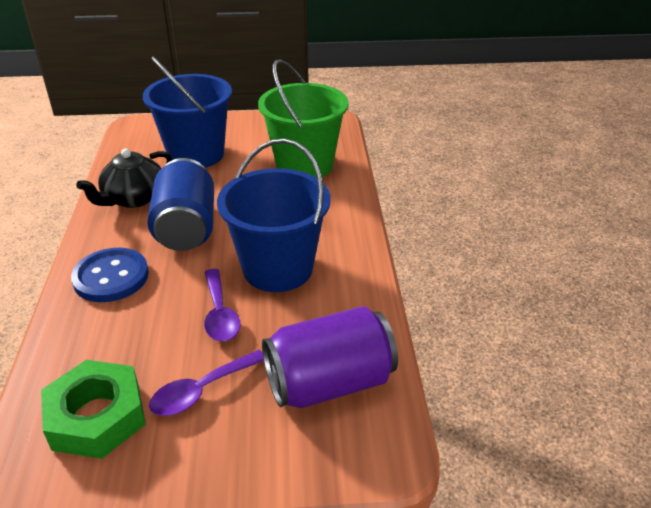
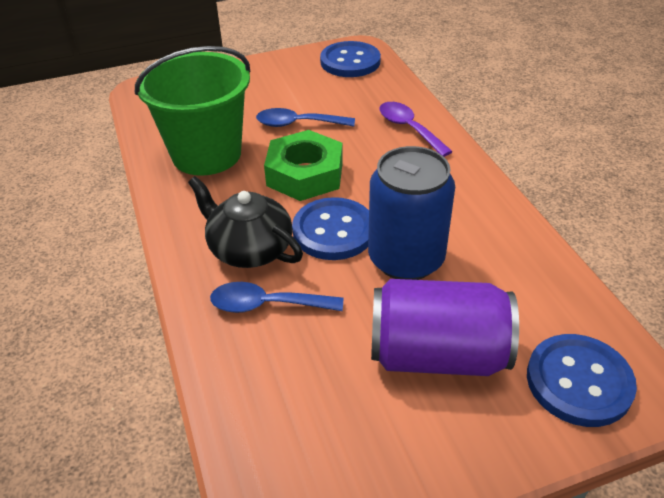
blue bucket: 2 -> 0
blue button: 1 -> 3
blue spoon: 0 -> 2
purple spoon: 2 -> 1

